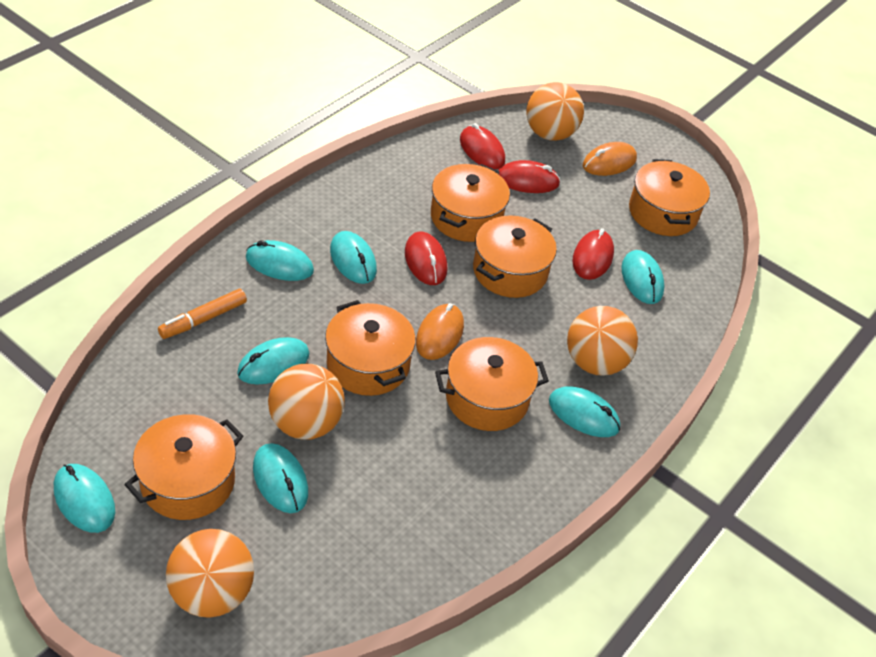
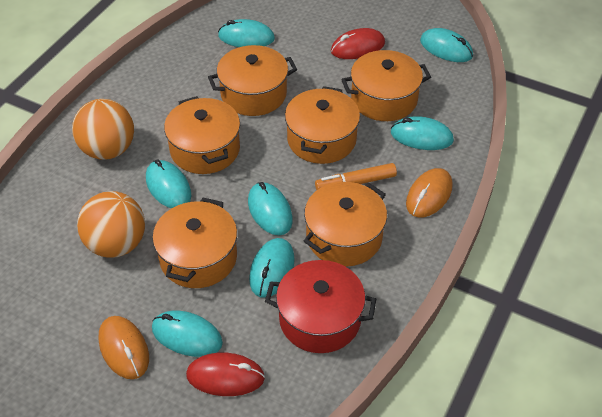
orange ball: 4 -> 2
red mouse: 4 -> 2
red pot: 0 -> 1

